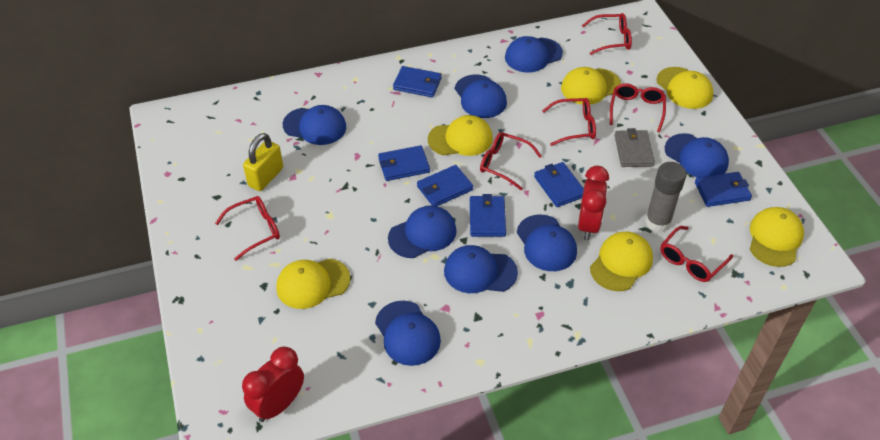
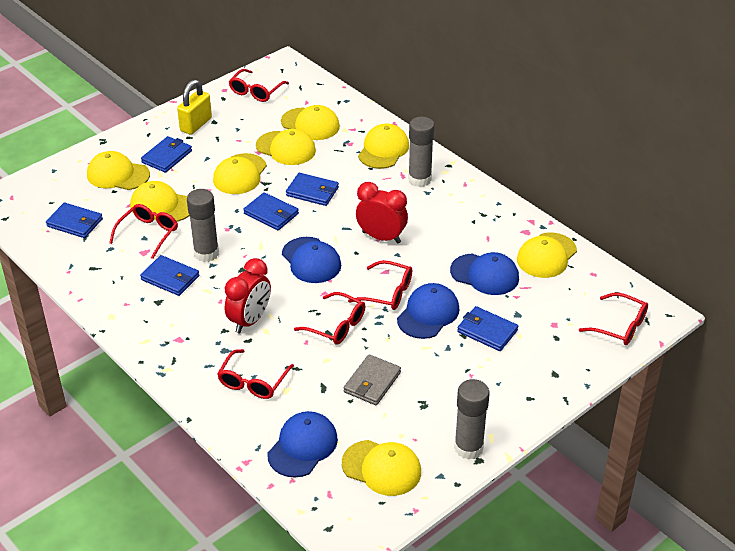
blue cap: 8 -> 4
grey glue stick: 1 -> 3
yellow cap: 6 -> 8

